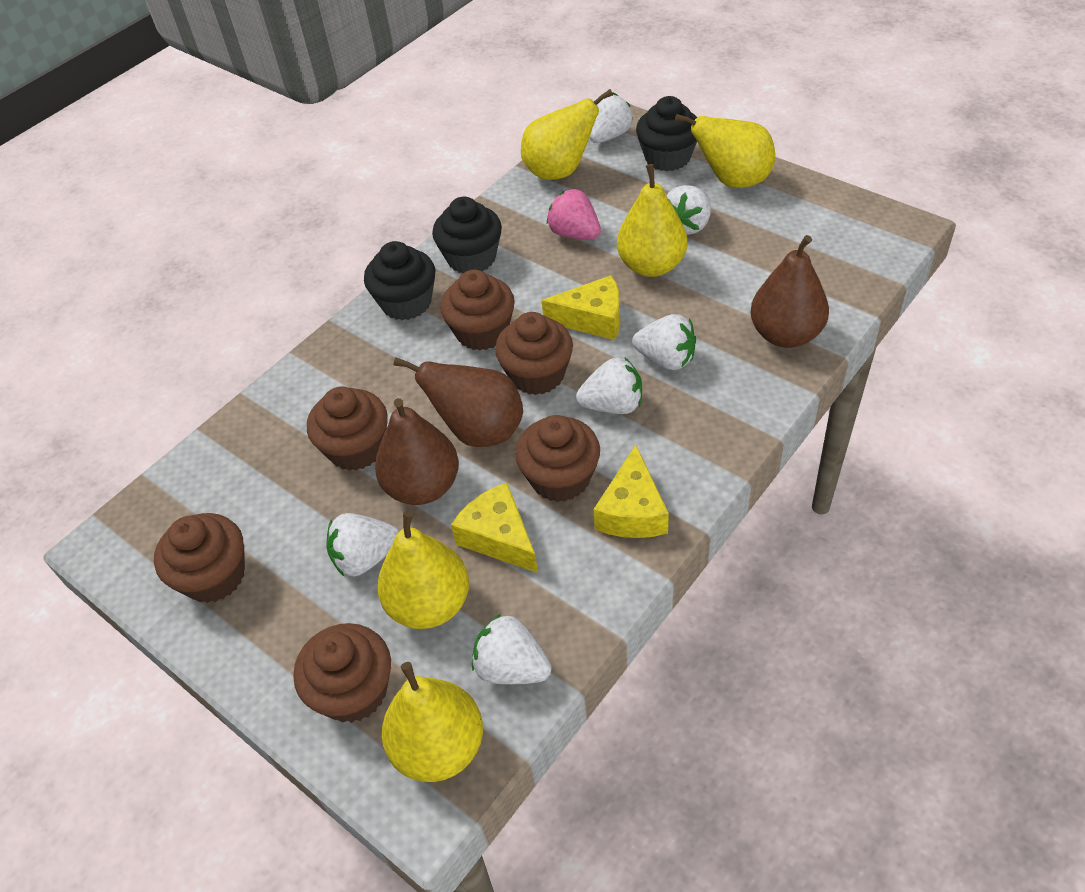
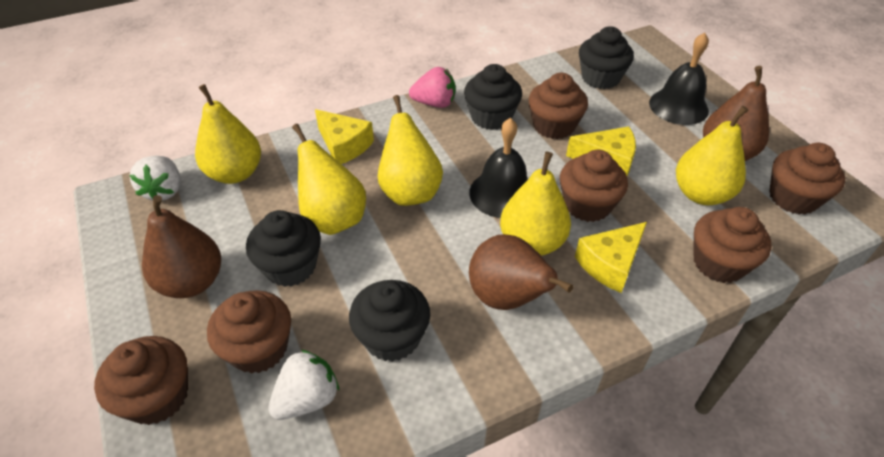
black bell: 0 -> 2
black cupcake: 3 -> 4
white strawberry: 6 -> 2

